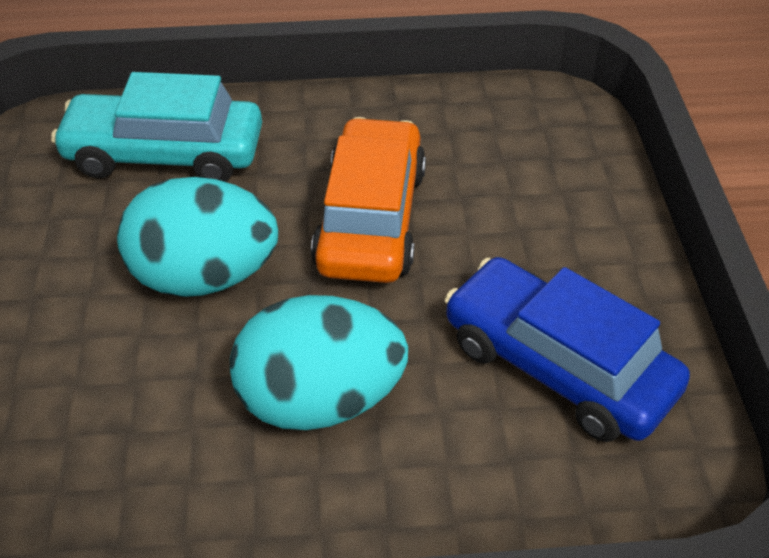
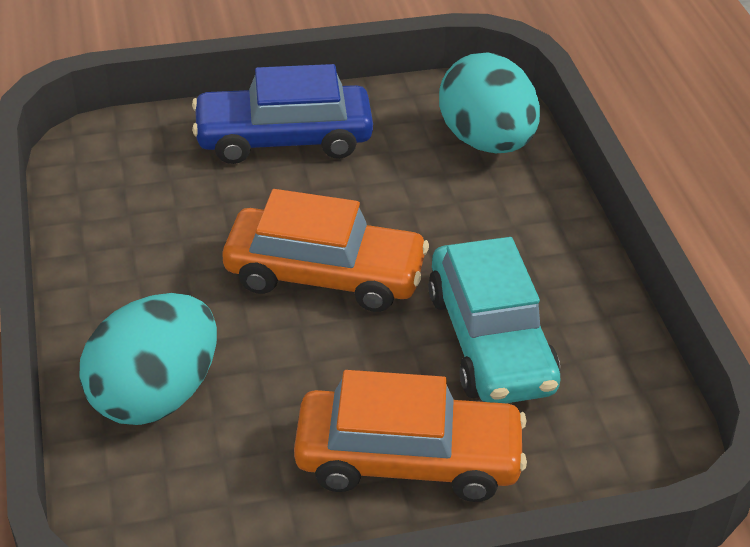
orange car: 1 -> 2

